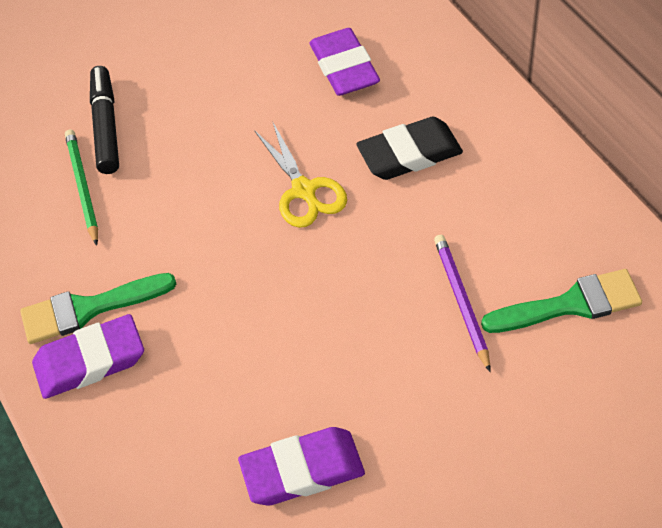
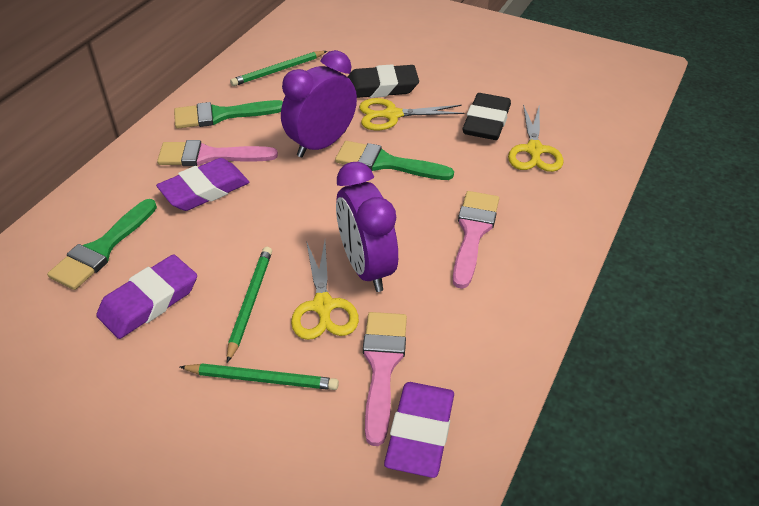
black eraser: 1 -> 2
black marker: 1 -> 0
green brush: 2 -> 3
green pencil: 1 -> 3
pink brush: 0 -> 3
purple clock: 0 -> 2
purple pencil: 1 -> 0
yellow scissors: 1 -> 3

